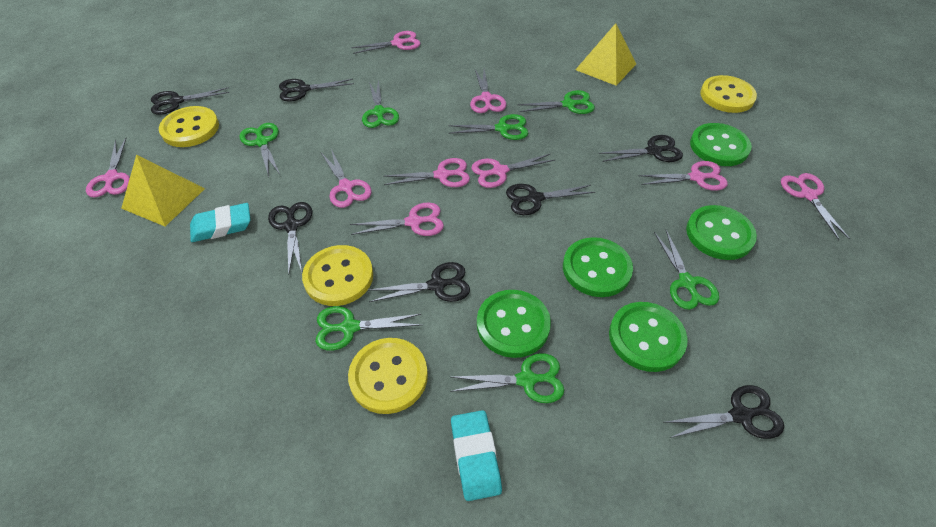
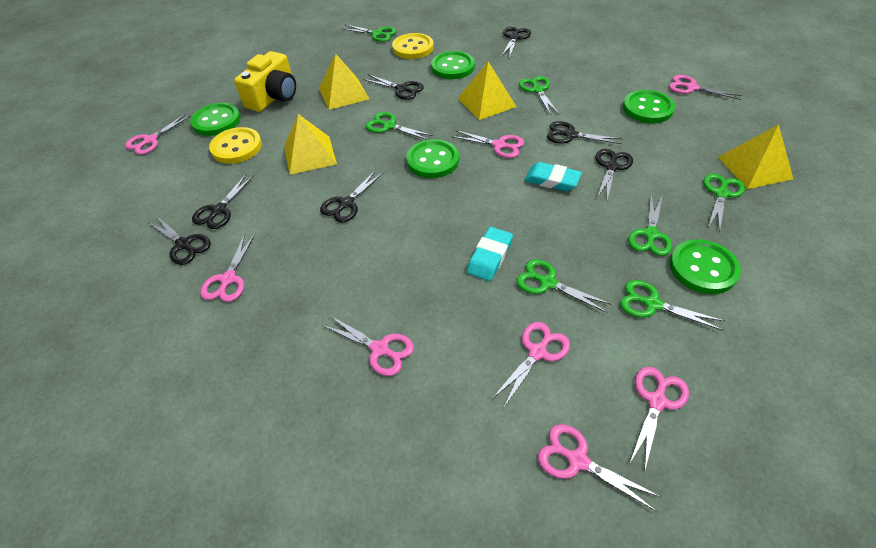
pink scissors: 9 -> 8
yellow button: 4 -> 2
yellow camera: 0 -> 1
yellow pyramid: 2 -> 4

